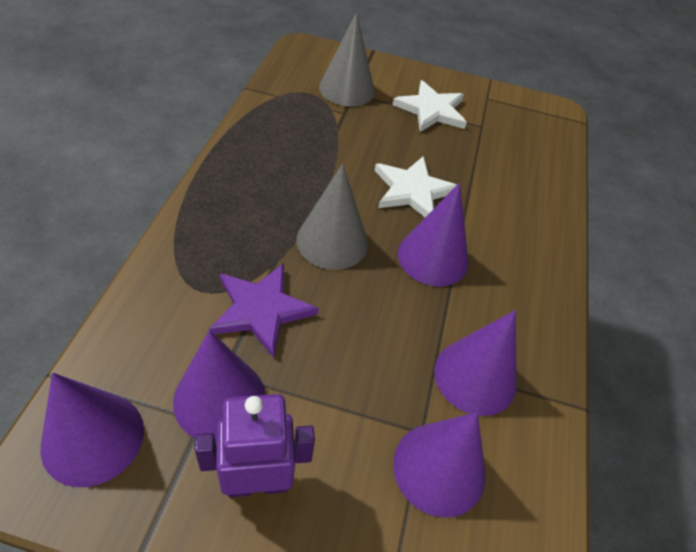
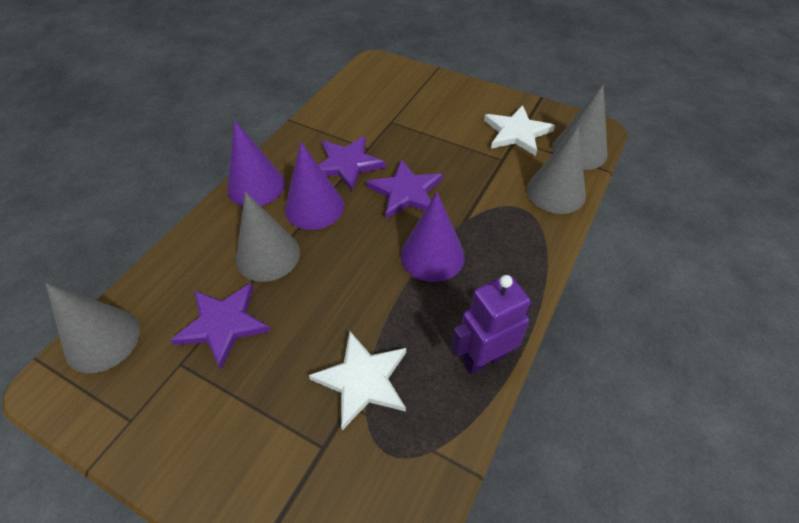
grey cone: 2 -> 4
purple cone: 5 -> 3
purple star: 1 -> 3

